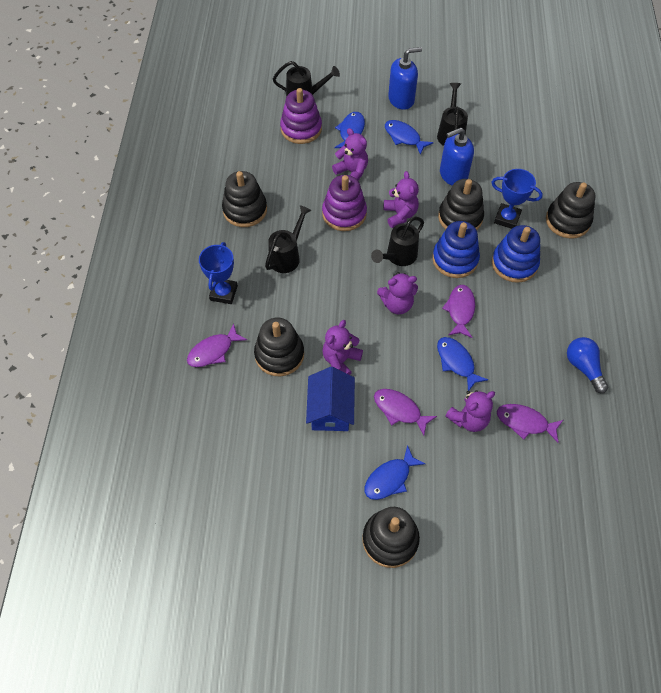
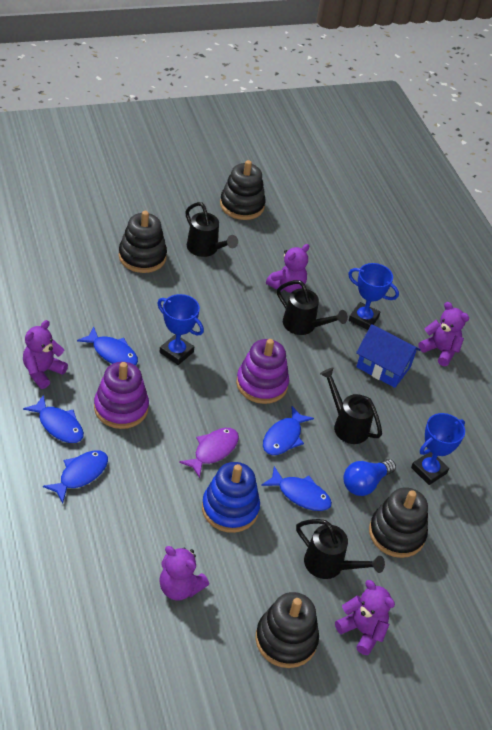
black stacking toy: 5 -> 4
blue fish: 4 -> 5
blue soap dispenser: 2 -> 0
blue stacking toy: 2 -> 1
blue trophy: 2 -> 3
purple fish: 4 -> 1

